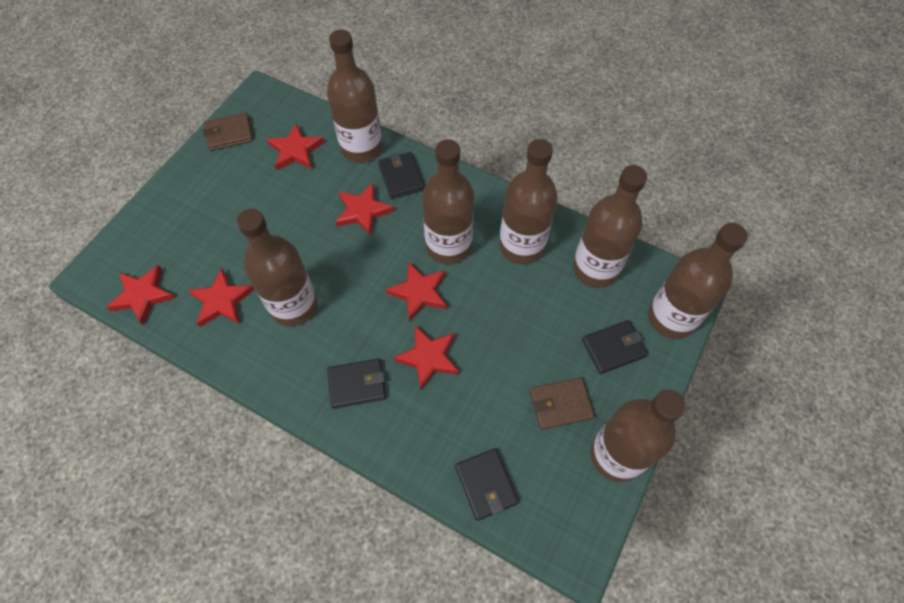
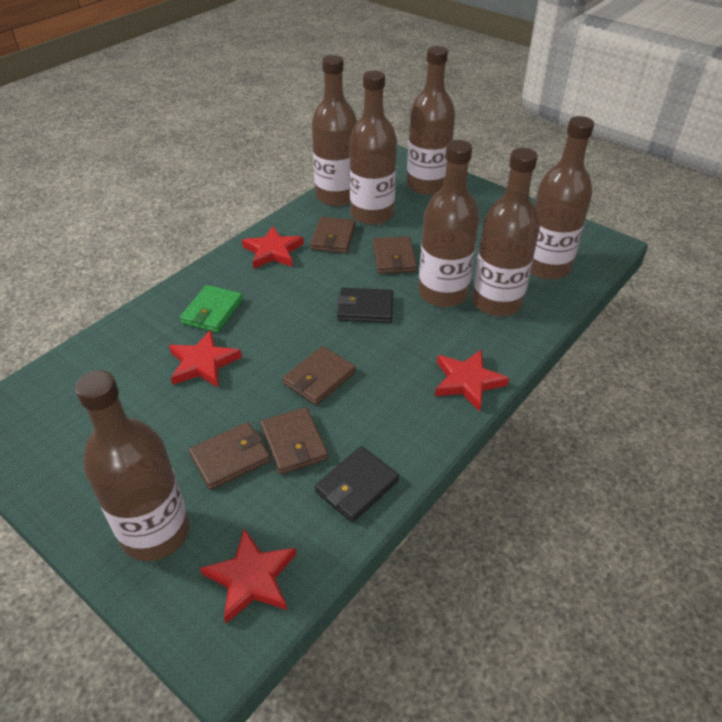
black wallet: 4 -> 2
brown wallet: 2 -> 5
green wallet: 0 -> 1
red star: 6 -> 4

